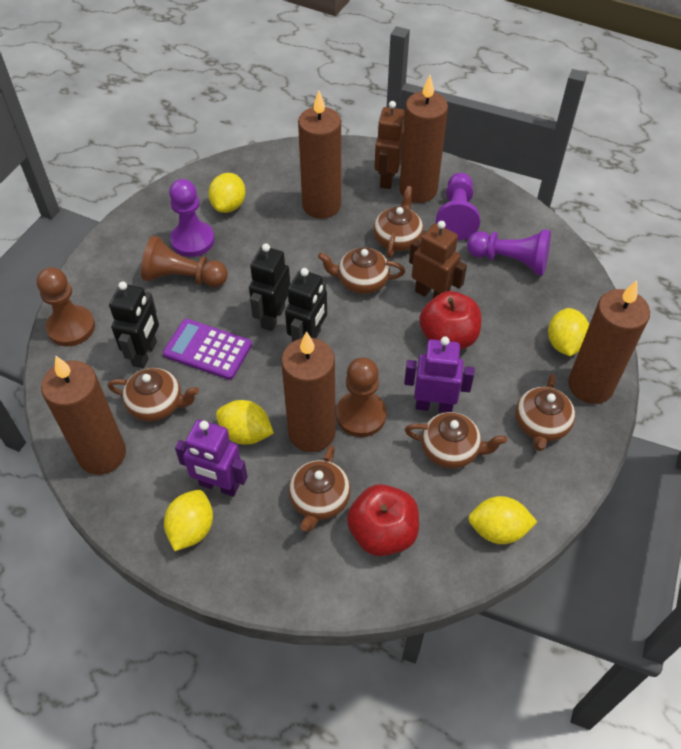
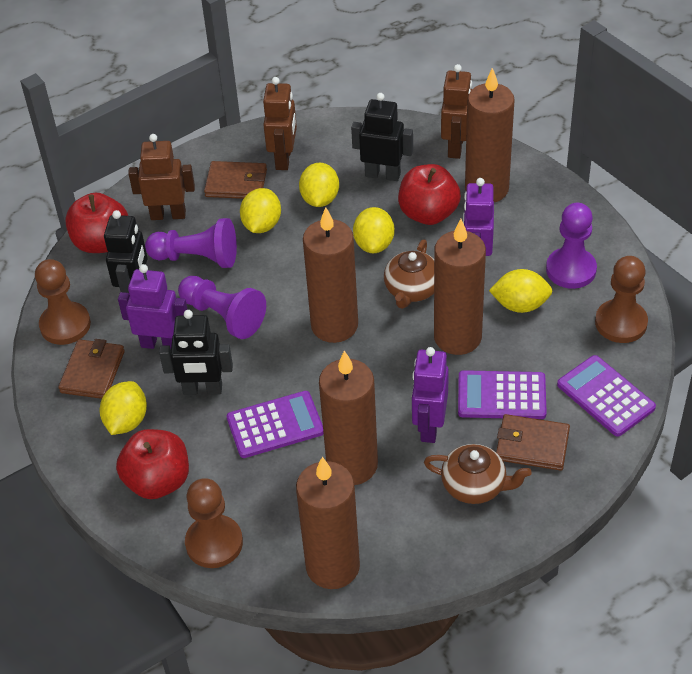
brown robot: 2 -> 3
brown teapot: 6 -> 2
brown wallet: 0 -> 3
purple calculator: 1 -> 3
purple robot: 2 -> 3
red apple: 2 -> 3

